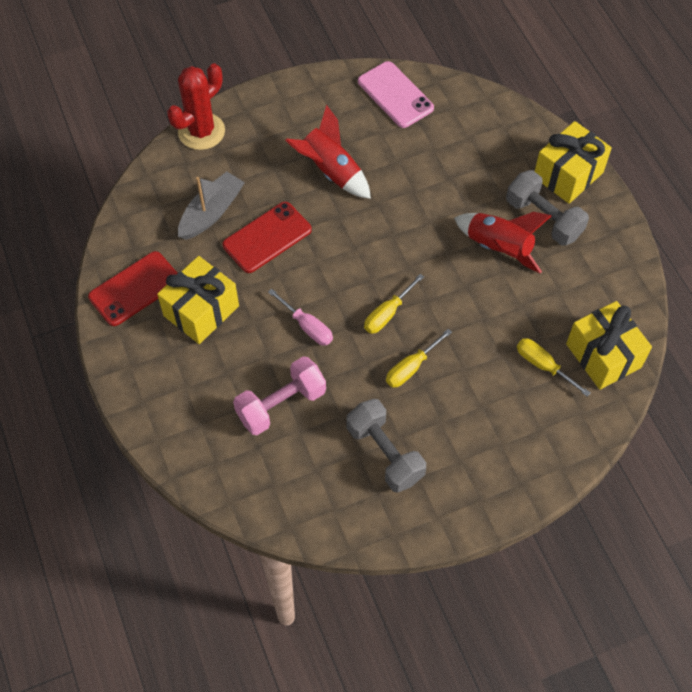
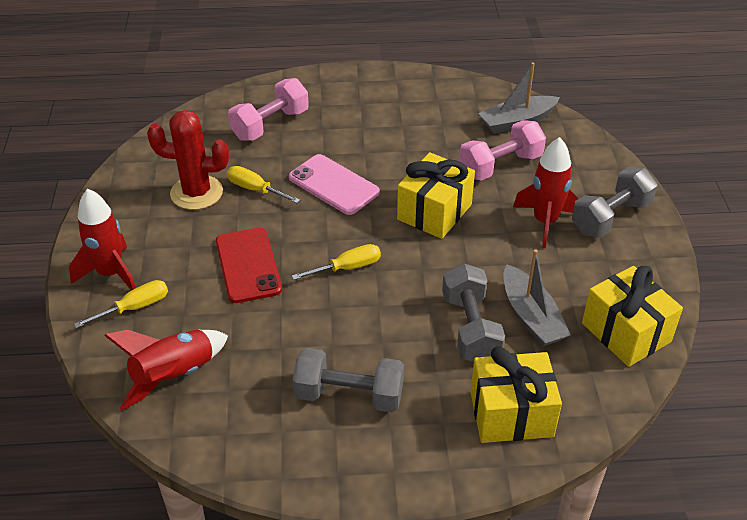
grey boat: 1 -> 2
grey dumbbell: 2 -> 3
pink dumbbell: 1 -> 2
pink screwdriver: 1 -> 0
red phone: 2 -> 1
red rocket: 2 -> 3

